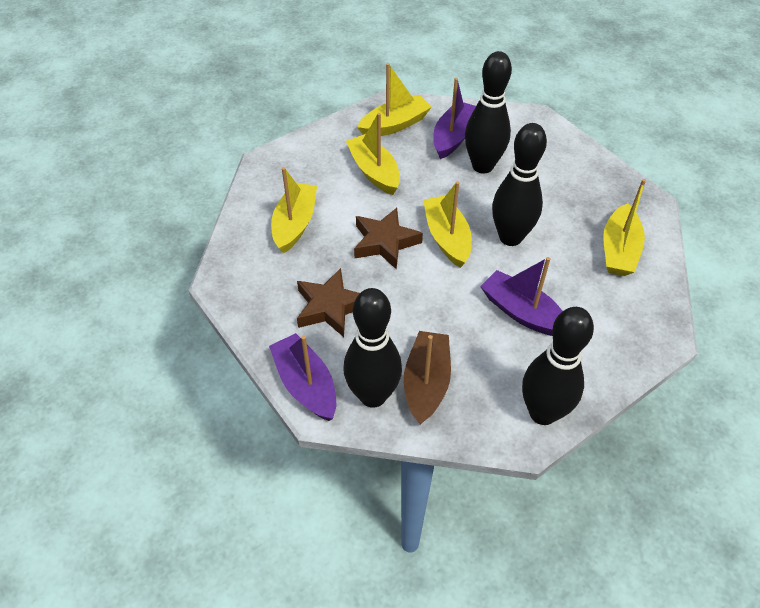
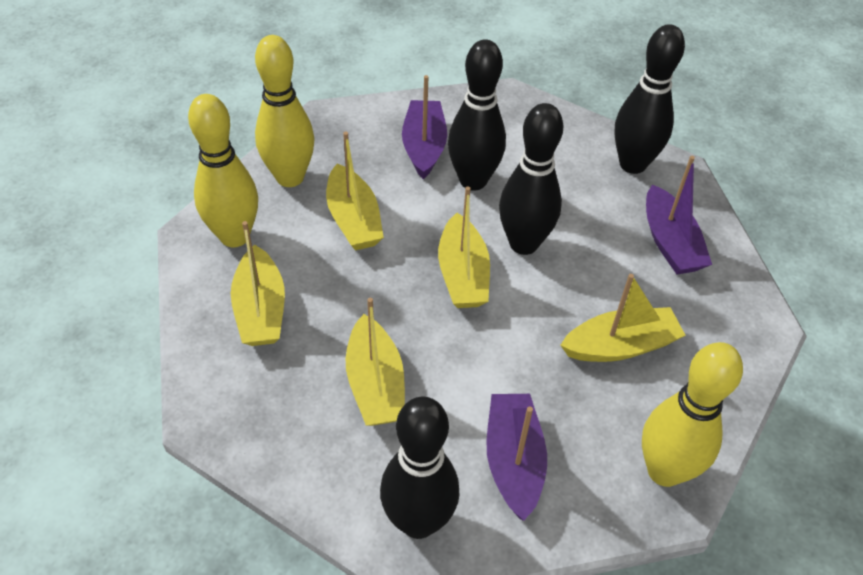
brown boat: 1 -> 0
brown star: 2 -> 0
yellow bowling pin: 0 -> 3

